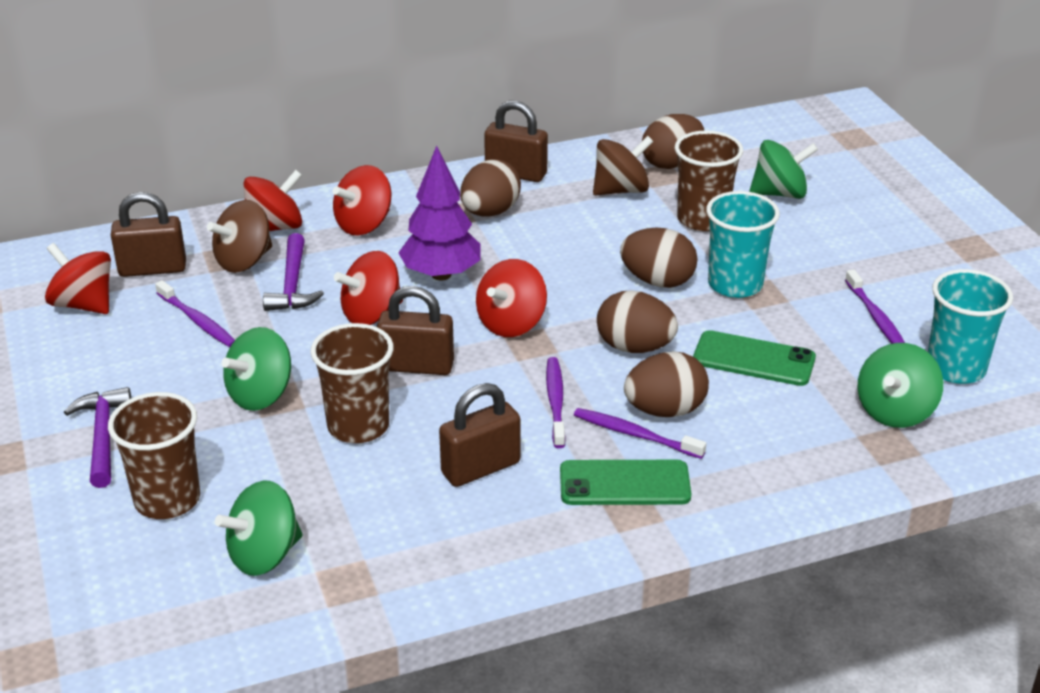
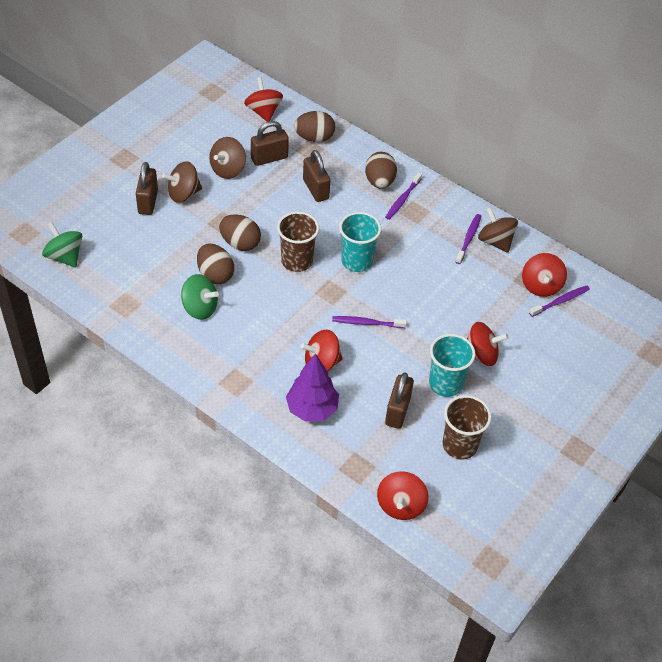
brown cup: 3 -> 2
brown egg: 5 -> 4
brown spinning top: 2 -> 3
green phone: 2 -> 0
green spinning top: 4 -> 2
purple hammer: 2 -> 0

